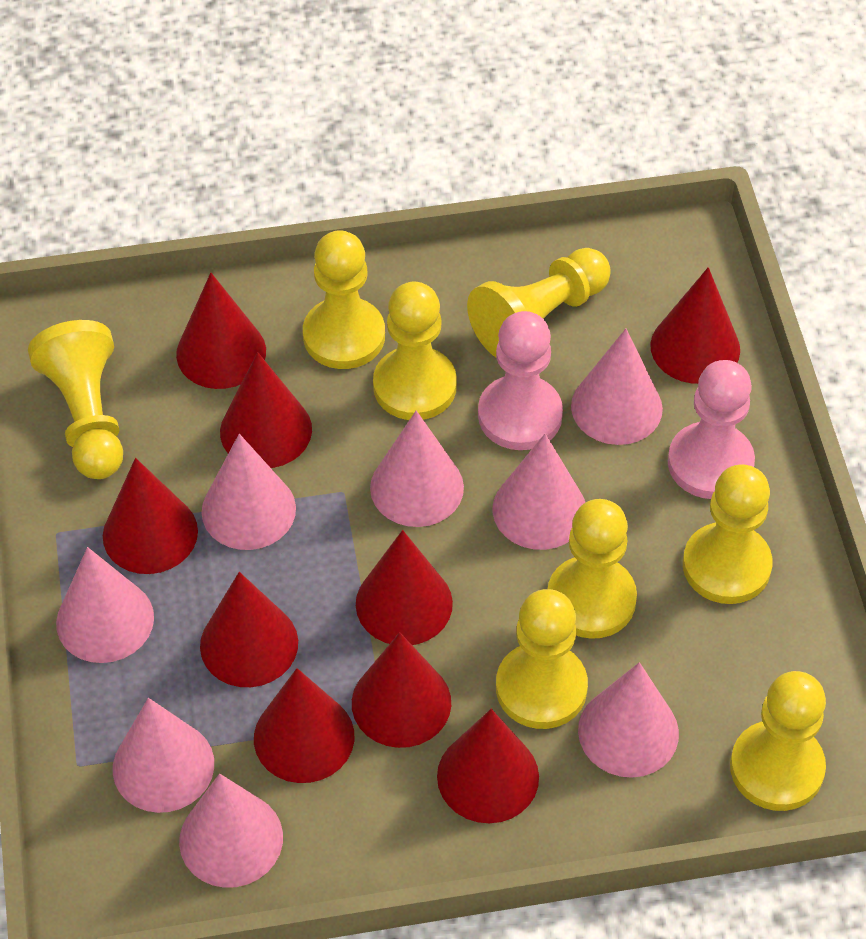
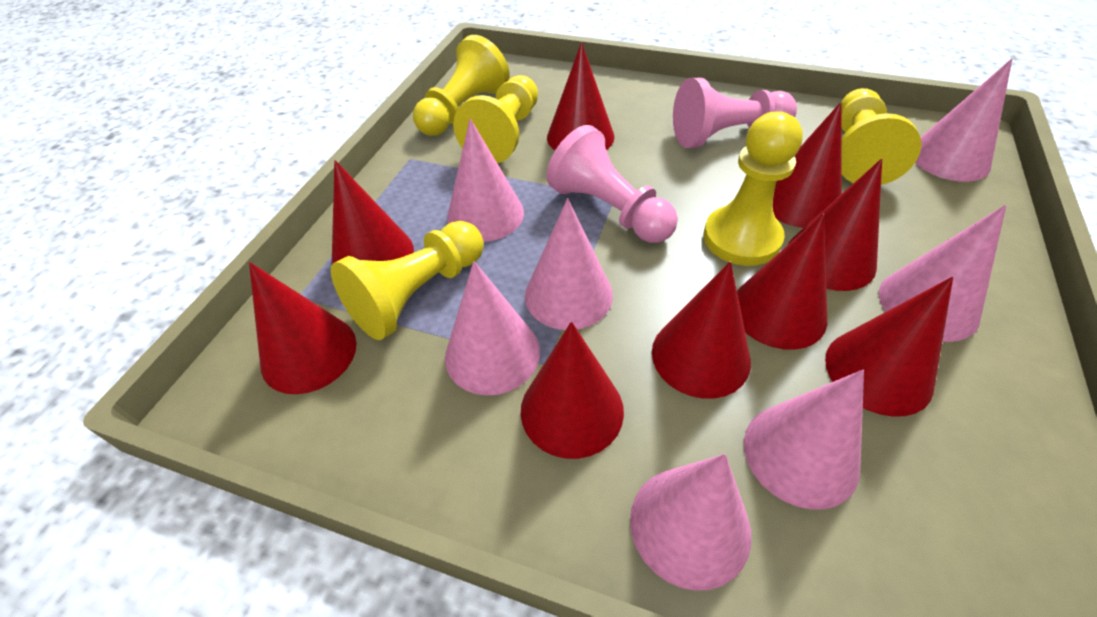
pink cone: 8 -> 7
yellow pawn: 8 -> 5

